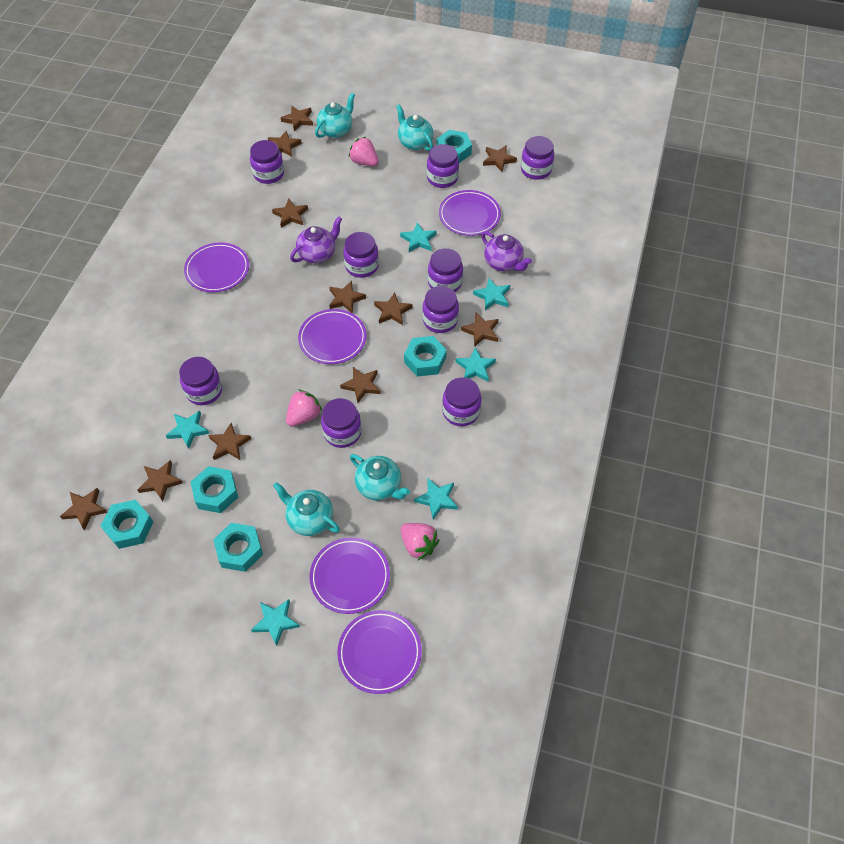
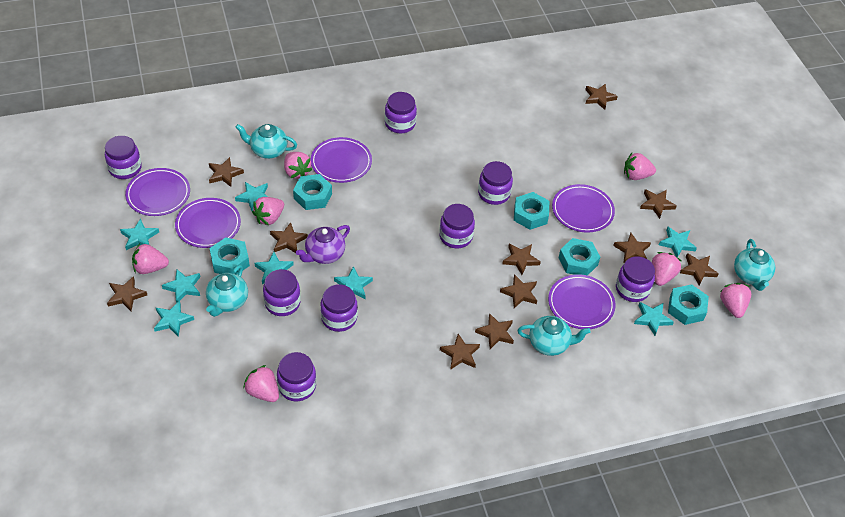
pink strawberry: 3 -> 7
purple jar: 9 -> 8
purple teapot: 2 -> 1
turquoise star: 6 -> 8

